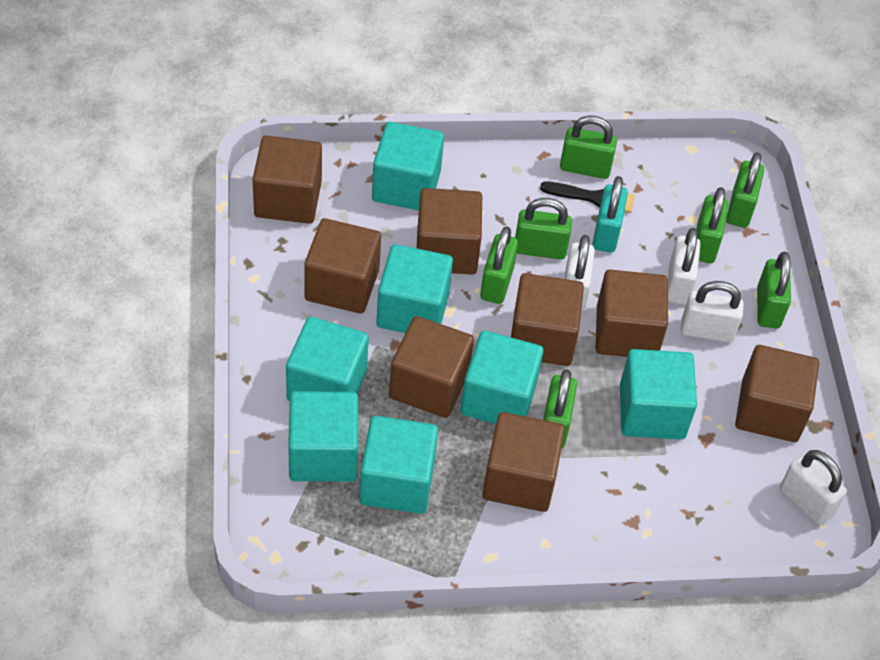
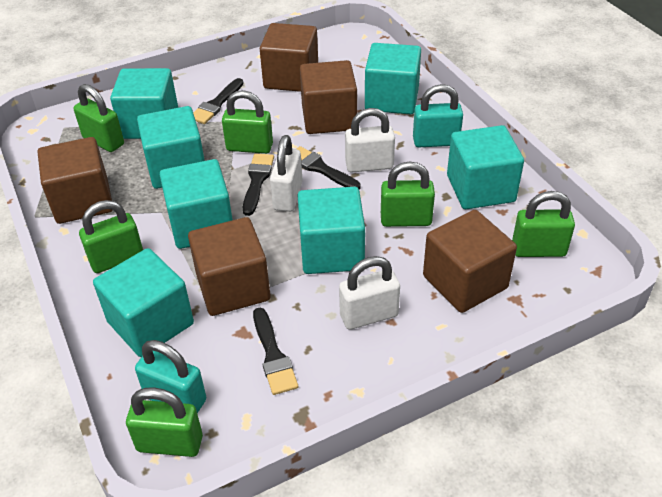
black brush: 1 -> 4
brown cube: 8 -> 5
green padlock: 7 -> 6
turquoise padlock: 1 -> 2
white padlock: 4 -> 3

